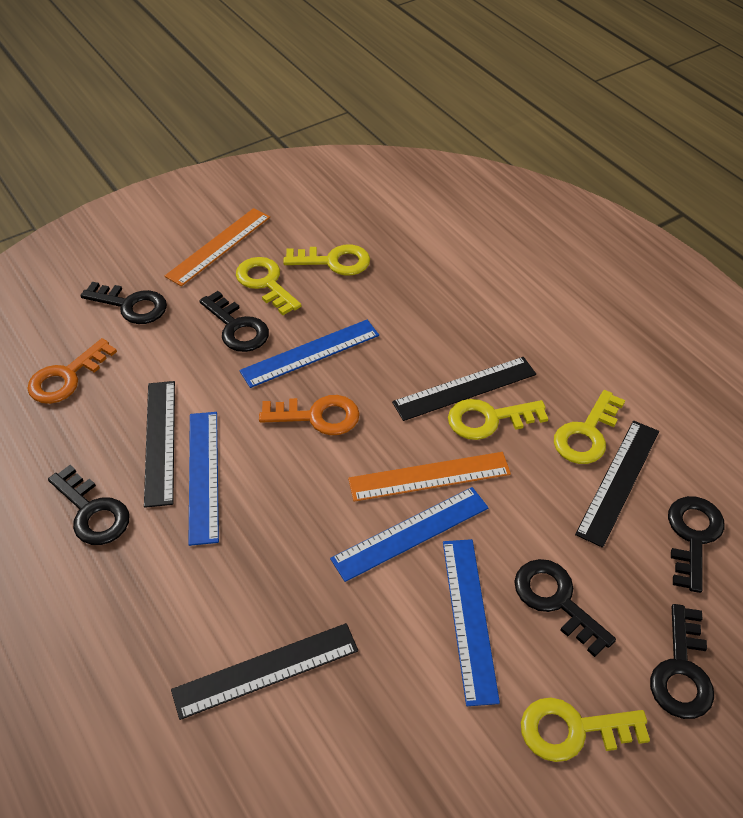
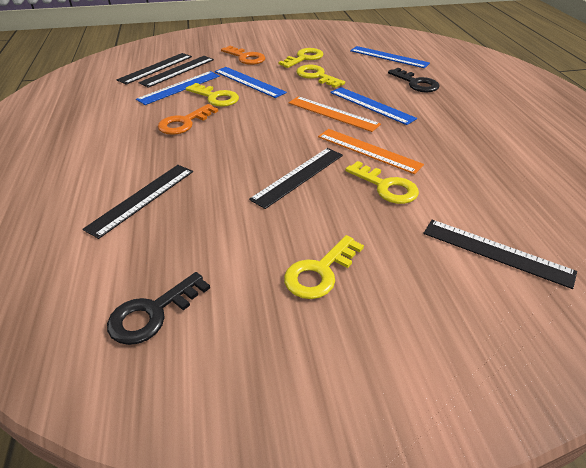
black key: 6 -> 2
black ruler: 4 -> 5

